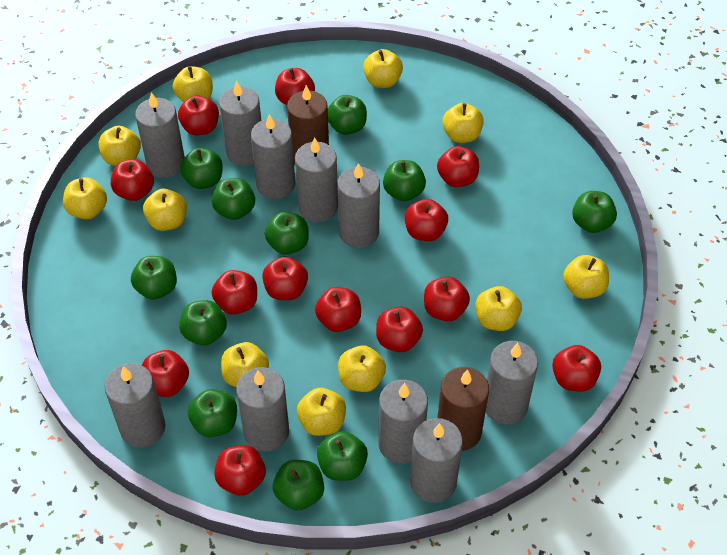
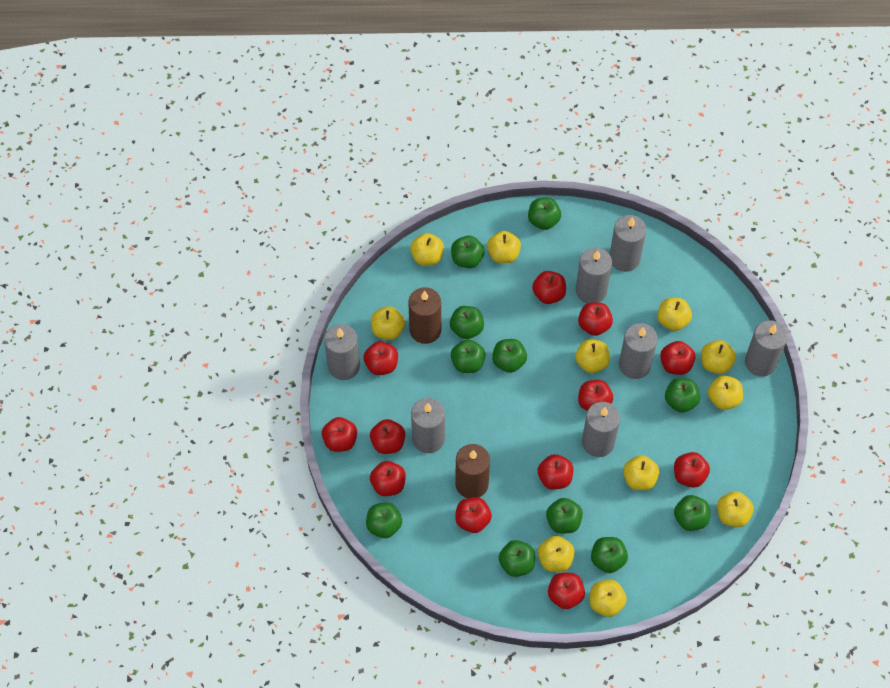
grey candle: 10 -> 7
red apple: 13 -> 12

